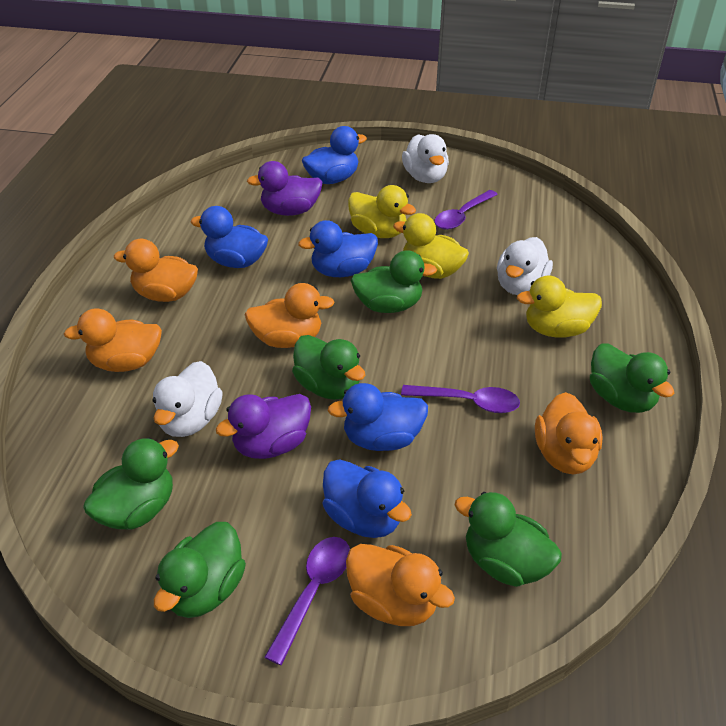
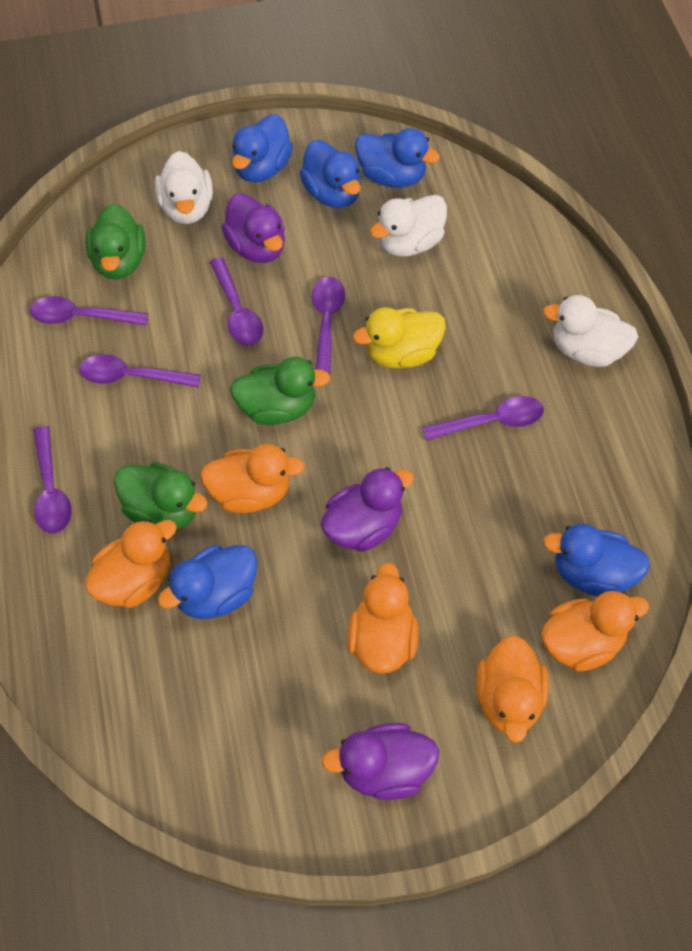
green duck: 6 -> 3
purple duck: 2 -> 3
purple spoon: 3 -> 6
yellow duck: 3 -> 1

